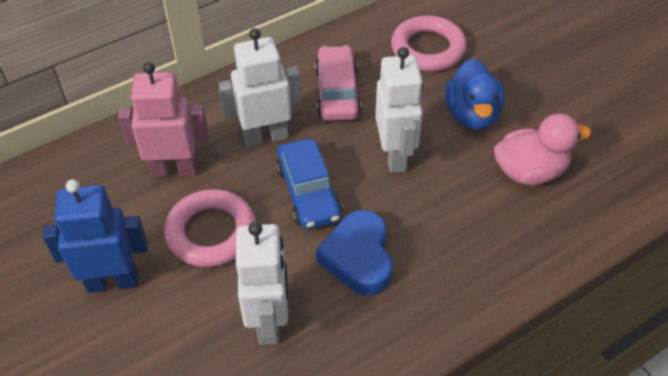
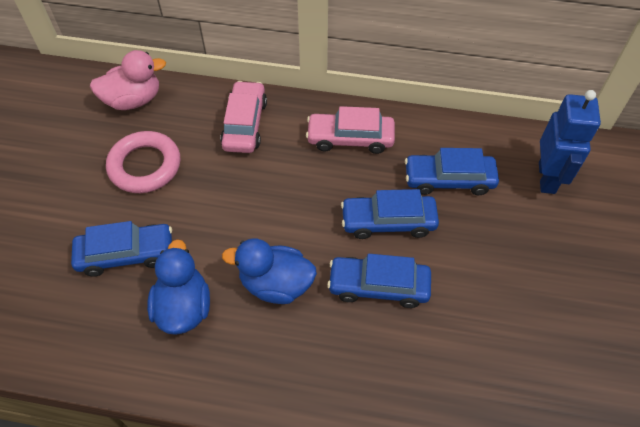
blue car: 1 -> 4
blue duck: 1 -> 2
blue heart: 1 -> 0
pink car: 1 -> 2
pink ring: 2 -> 1
pink robot: 1 -> 0
white robot: 3 -> 0

